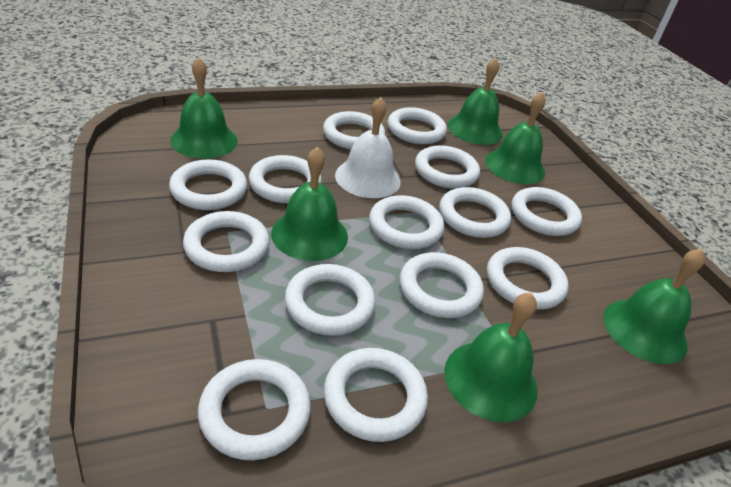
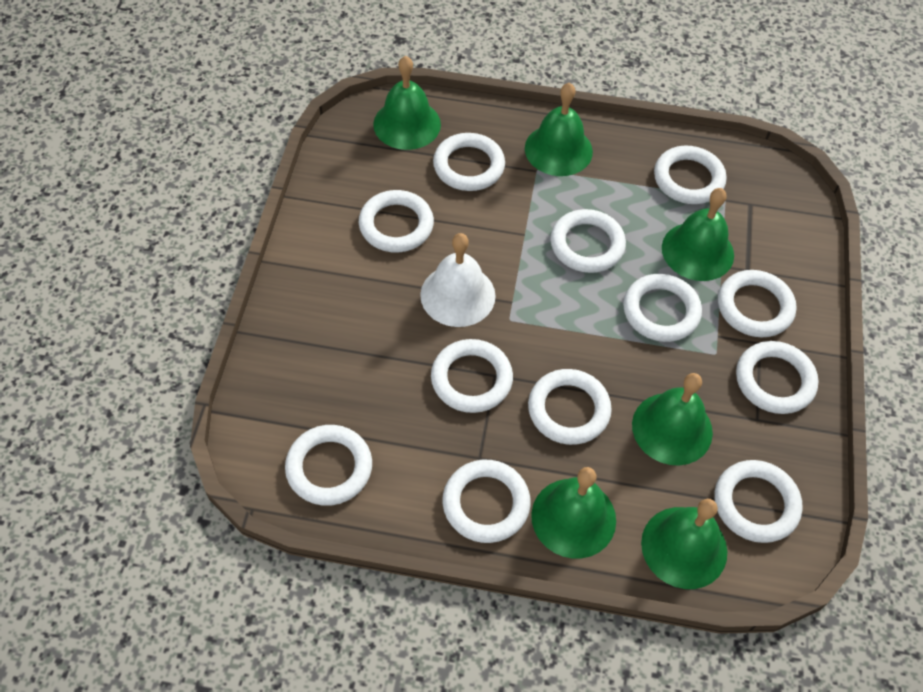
white ring: 14 -> 12

